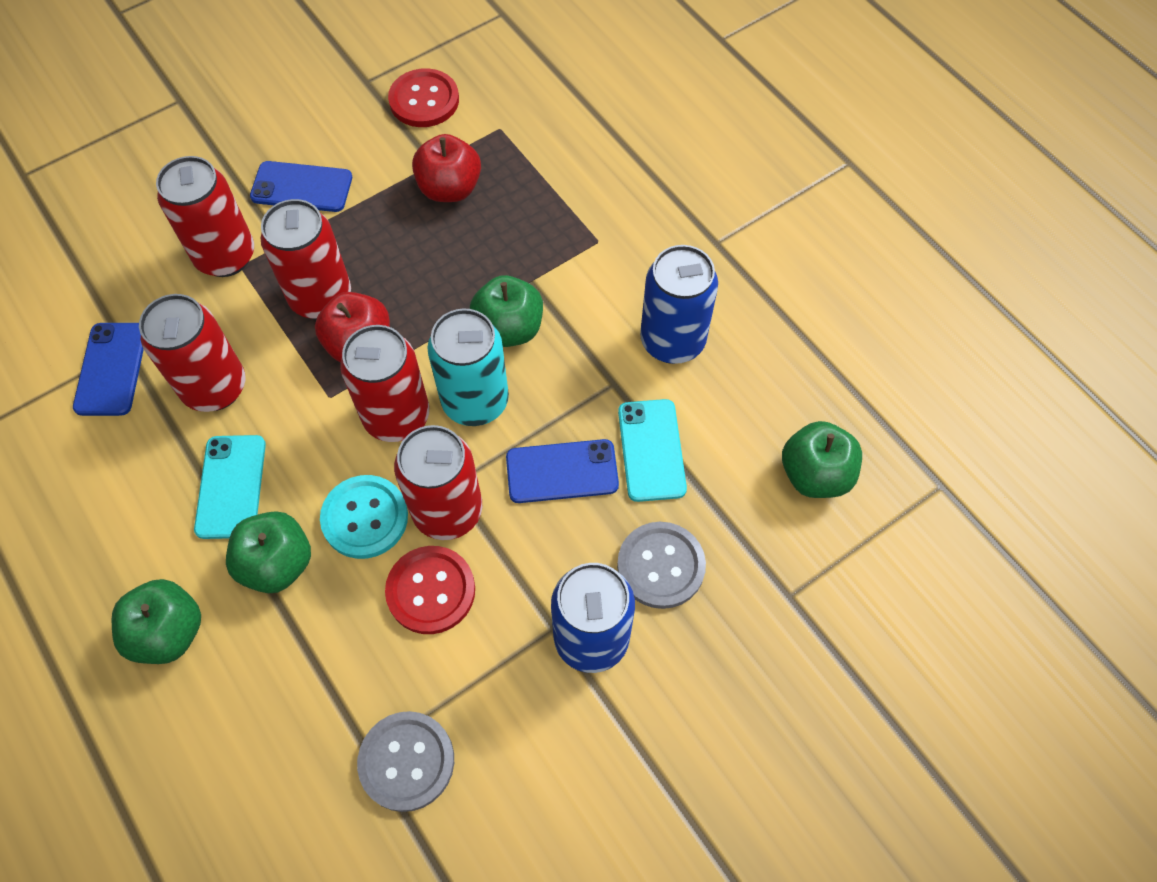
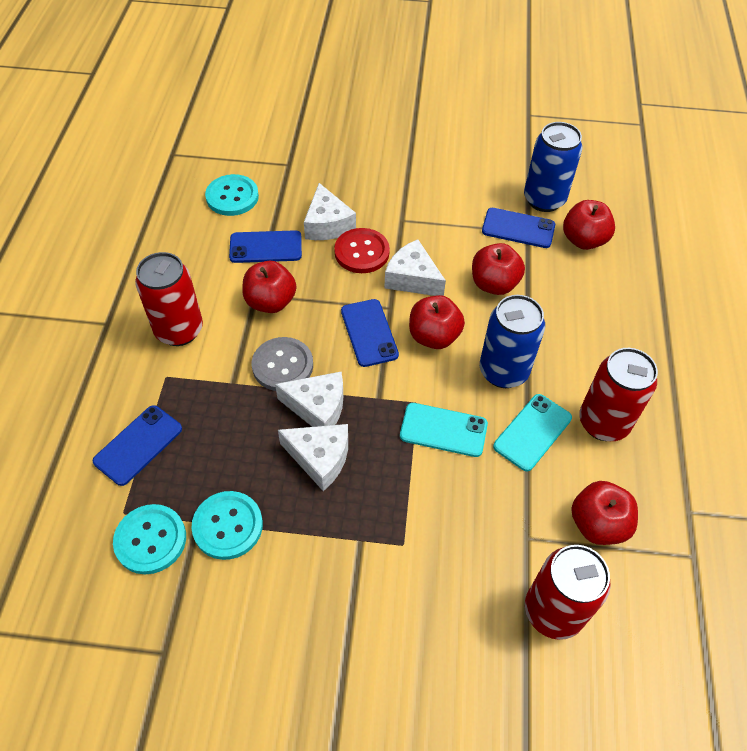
blue phone: 3 -> 4
green apple: 4 -> 0
grey button: 2 -> 1
red apple: 2 -> 5
red button: 2 -> 1
red can: 5 -> 3
turquoise button: 1 -> 3
turquoise can: 1 -> 0
white cheese: 0 -> 4

